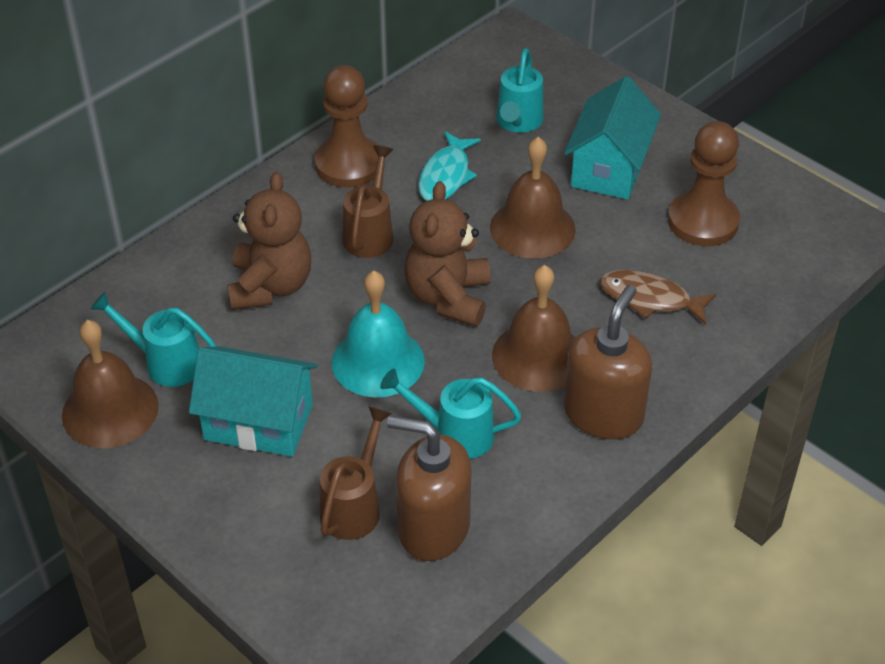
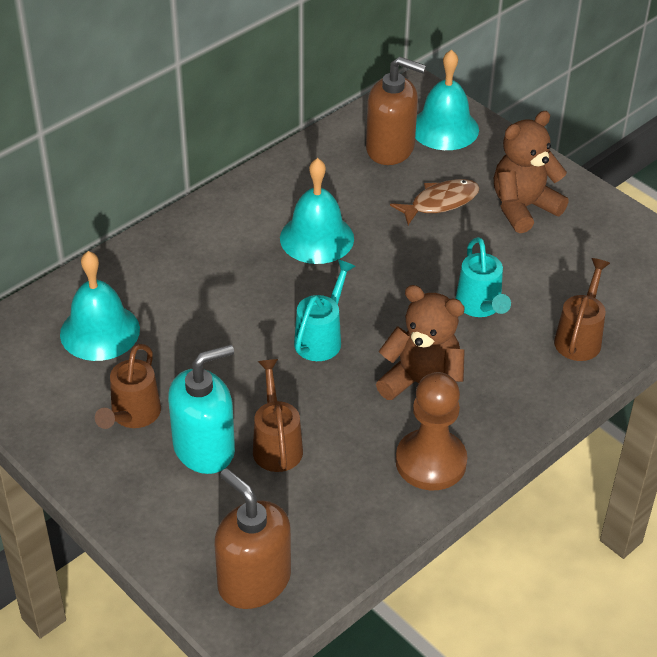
brown bell: 3 -> 0
brown pawn: 2 -> 1
brown watering can: 2 -> 3
turquoise bell: 1 -> 3
turquoise fish: 1 -> 0
turquoise house: 2 -> 0
turquoise soap dispenser: 0 -> 1
turquoise watering can: 3 -> 2

